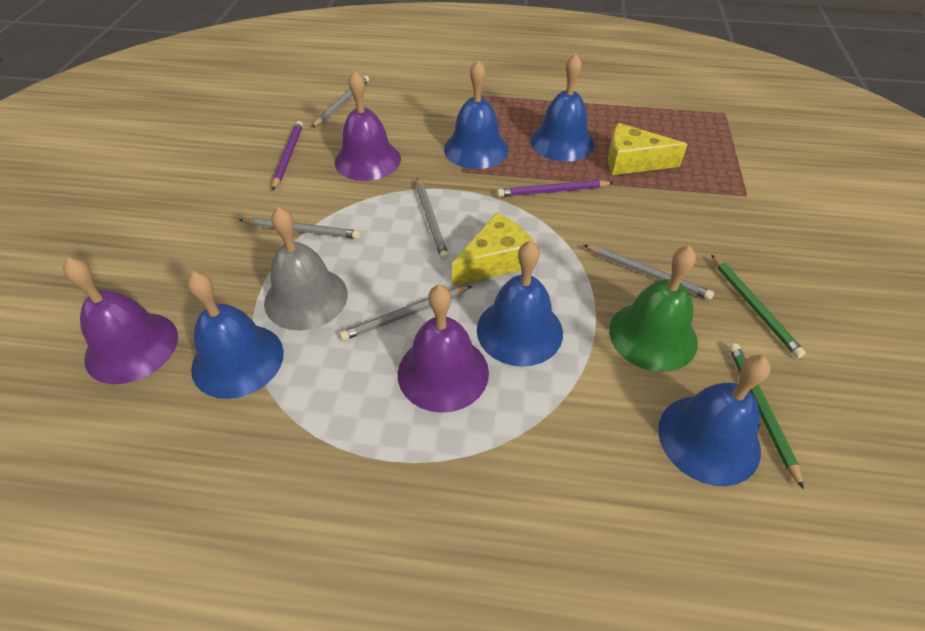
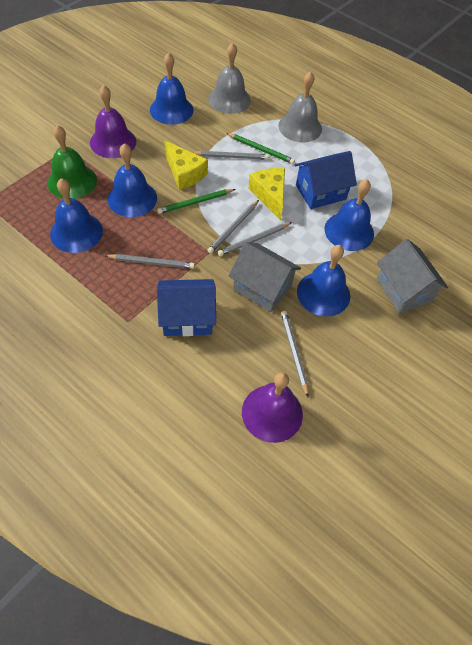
blue house: 0 -> 2
grey bell: 1 -> 2
grey house: 0 -> 2
purple bell: 3 -> 2
purple pencil: 2 -> 0

